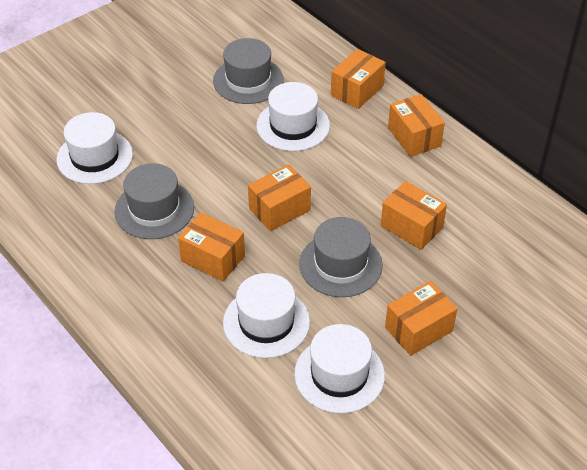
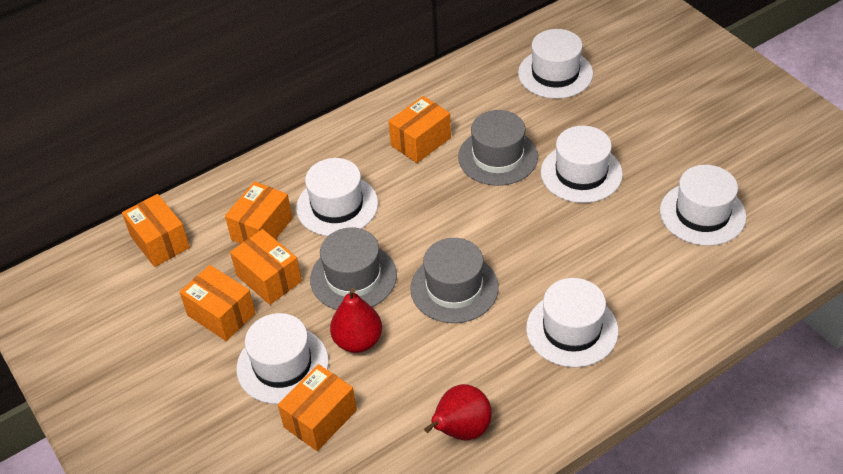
red pear: 0 -> 2
white hat: 4 -> 6

